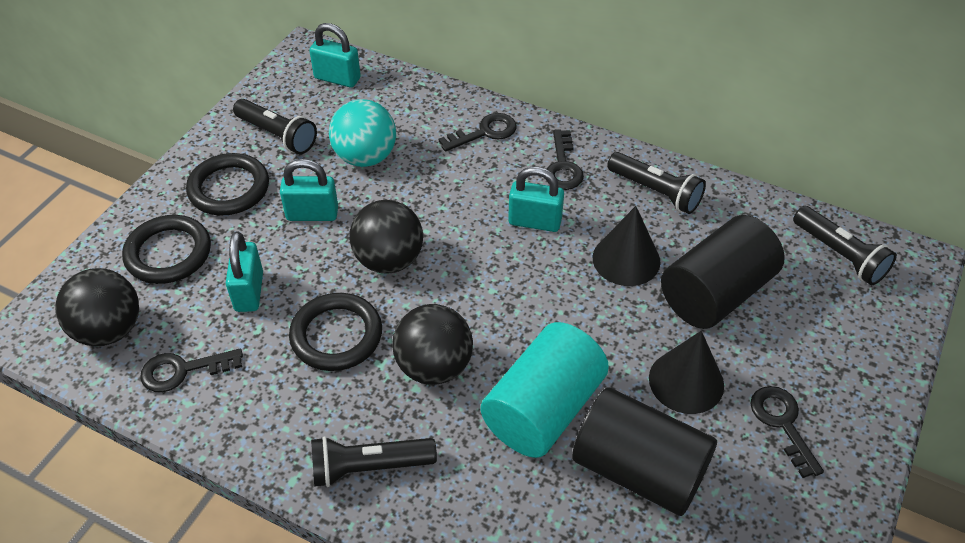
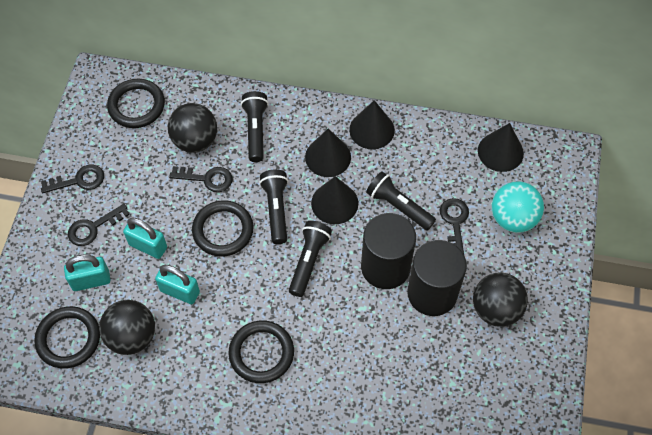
black cone: 2 -> 4
black ring: 3 -> 4
turquoise cylinder: 1 -> 0
turquoise padlock: 4 -> 3

